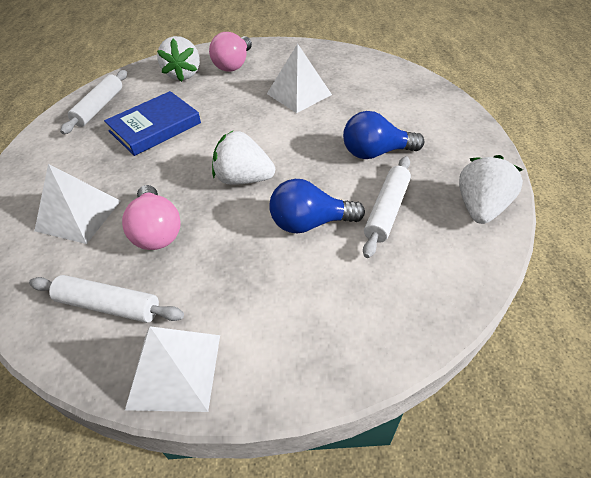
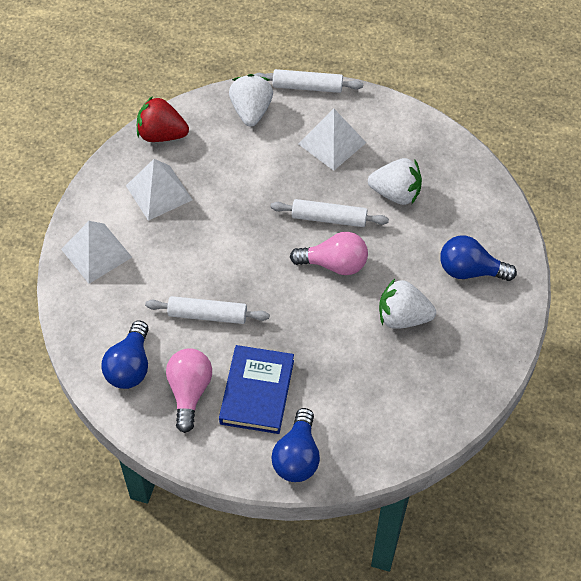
blue light bulb: 2 -> 3
red strawberry: 0 -> 1

